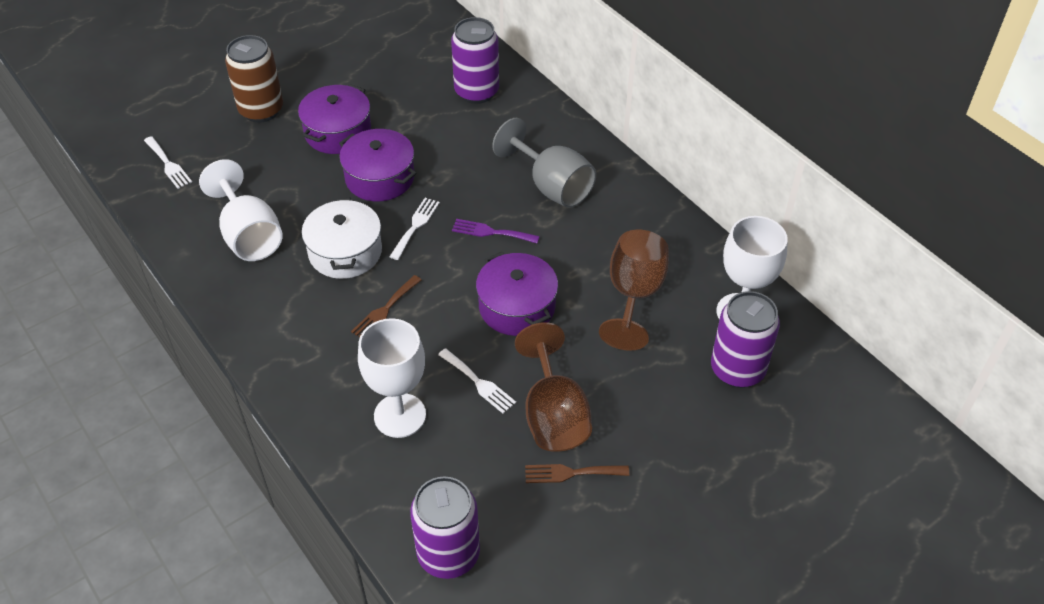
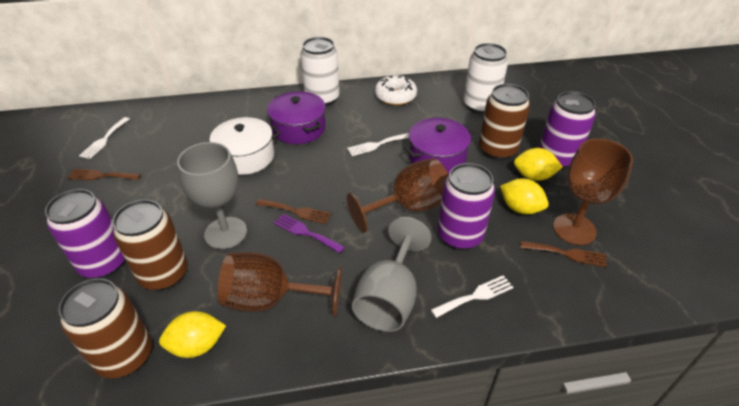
brown can: 1 -> 3
brown fork: 2 -> 3
brown goblet: 2 -> 3
grey goblet: 1 -> 2
purple pot: 3 -> 2
white can: 0 -> 2
white donut: 0 -> 1
white goblet: 3 -> 0
yellow lemon: 0 -> 3

